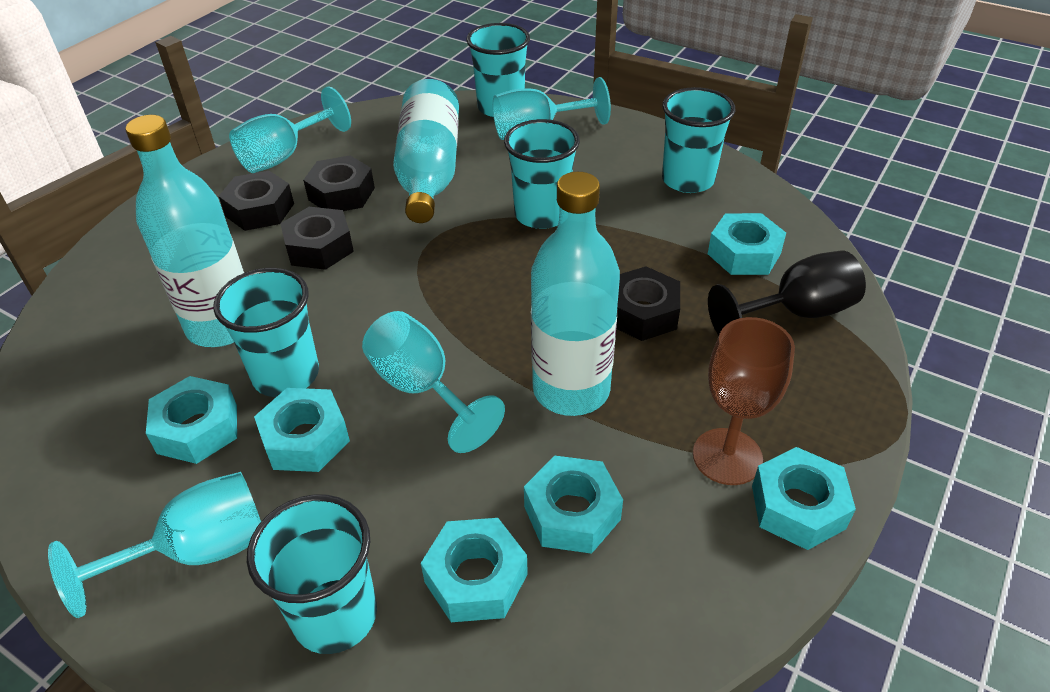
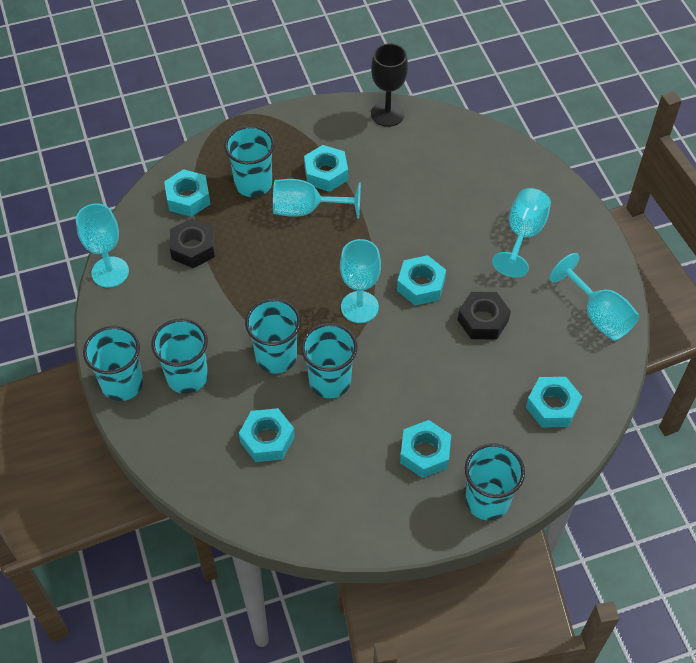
black nut: 4 -> 2
brown goblet: 1 -> 0
turquoise bottle: 3 -> 0
turquoise cup: 5 -> 6
turquoise goblet: 4 -> 5

